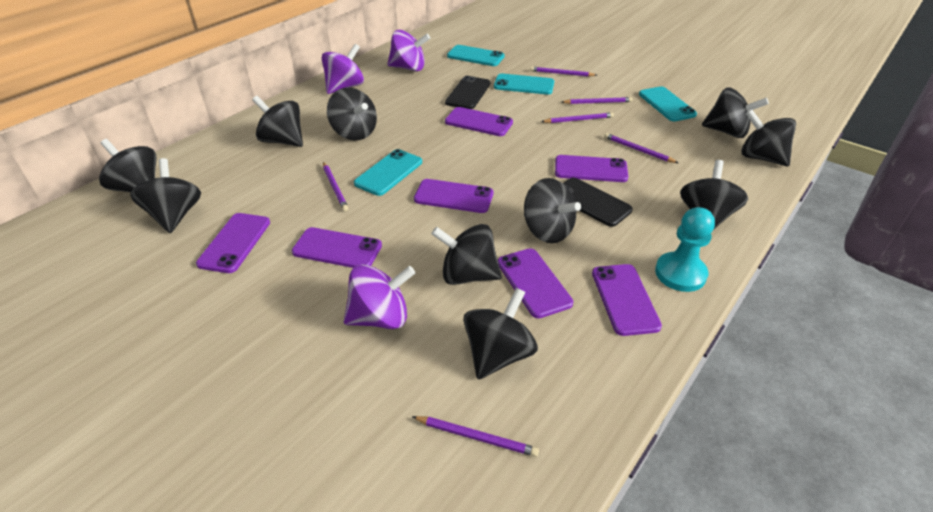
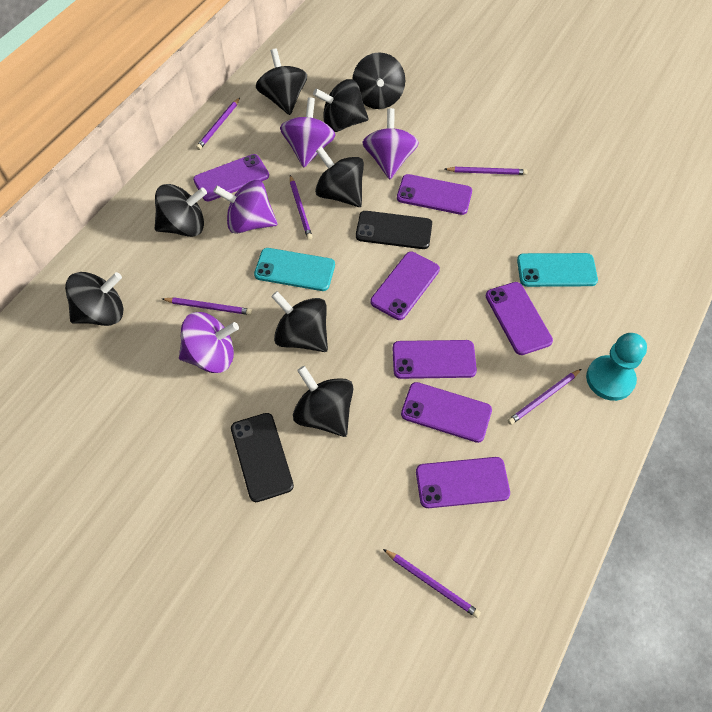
black spinning top: 10 -> 8
purple spinning top: 3 -> 4
turquoise phone: 4 -> 2

